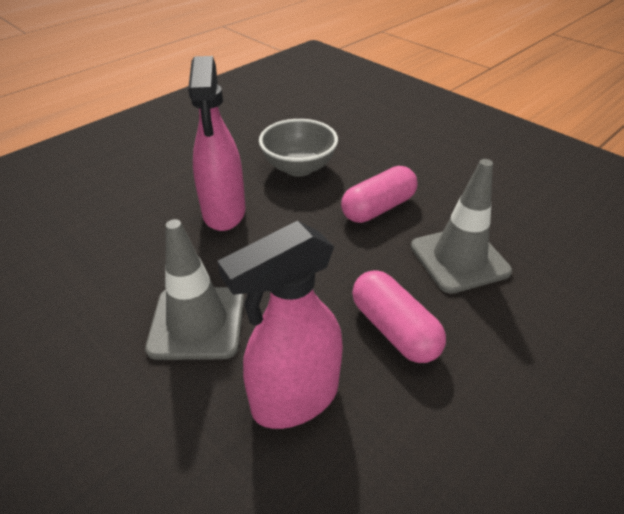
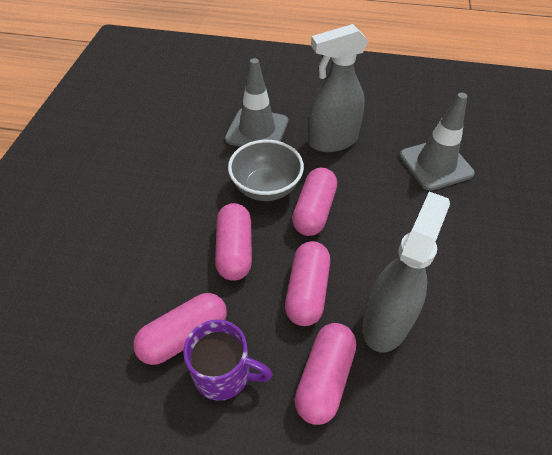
grey spray bottle: 0 -> 2
pink capsule: 2 -> 5
pink spray bottle: 2 -> 0
purple mug: 0 -> 1

